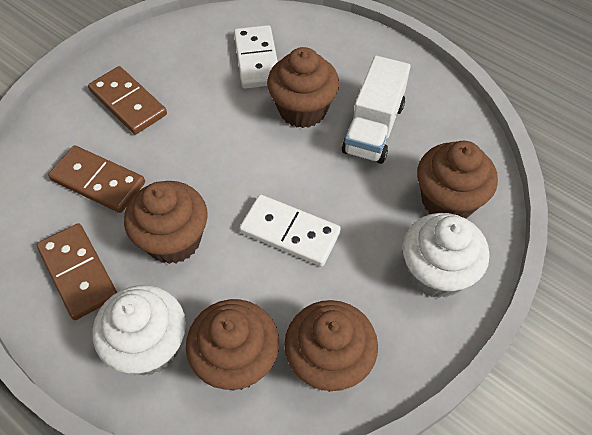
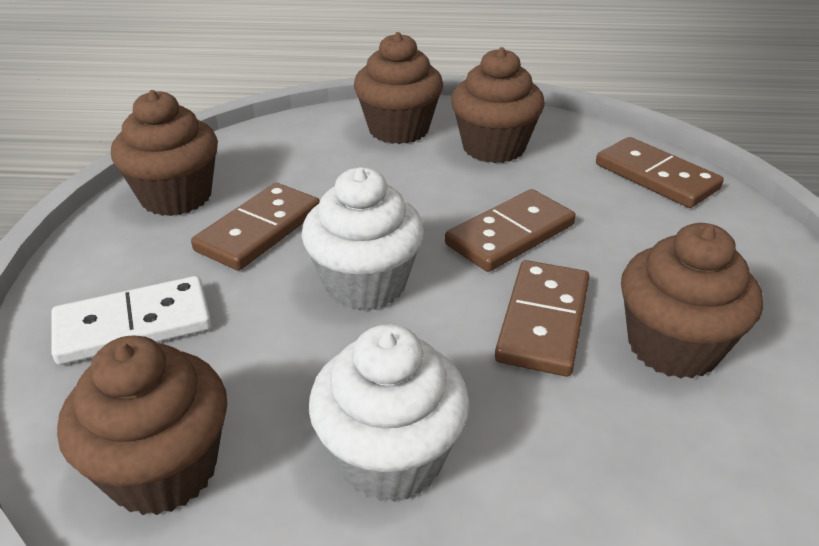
brown domino: 3 -> 4
white domino: 2 -> 1
white truck: 1 -> 0

